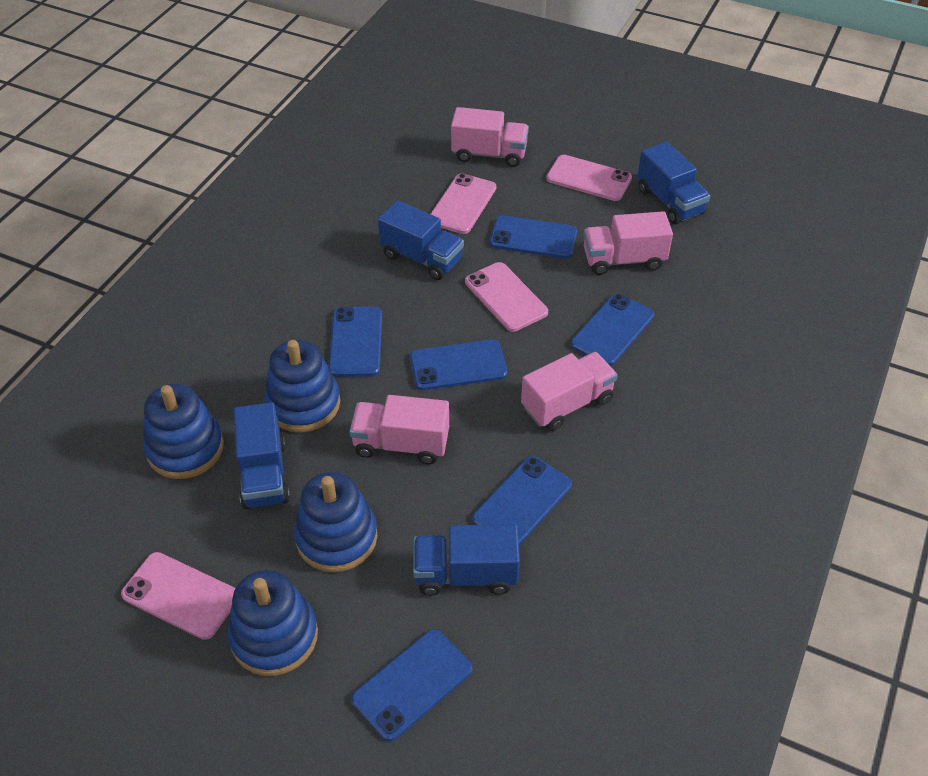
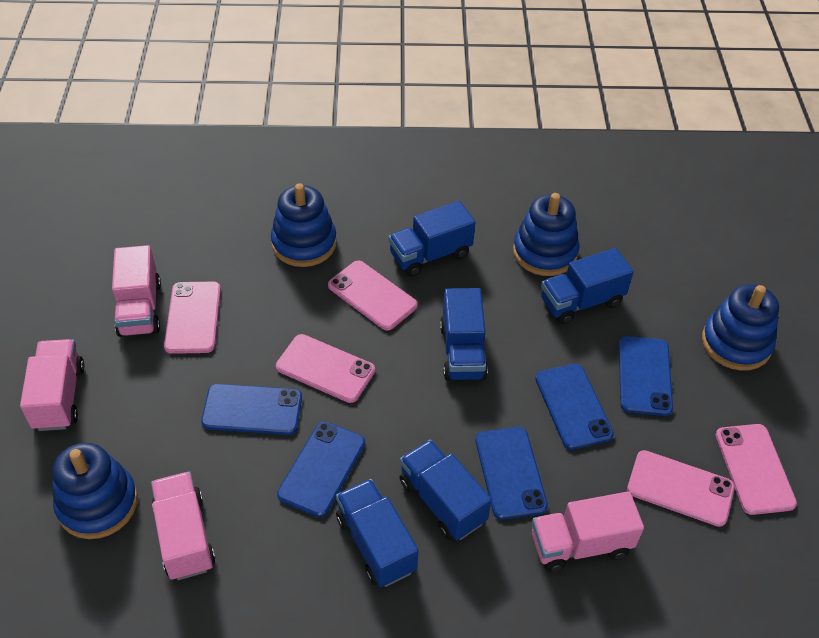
blue phone: 6 -> 5
blue truck: 4 -> 5
pink phone: 4 -> 5

